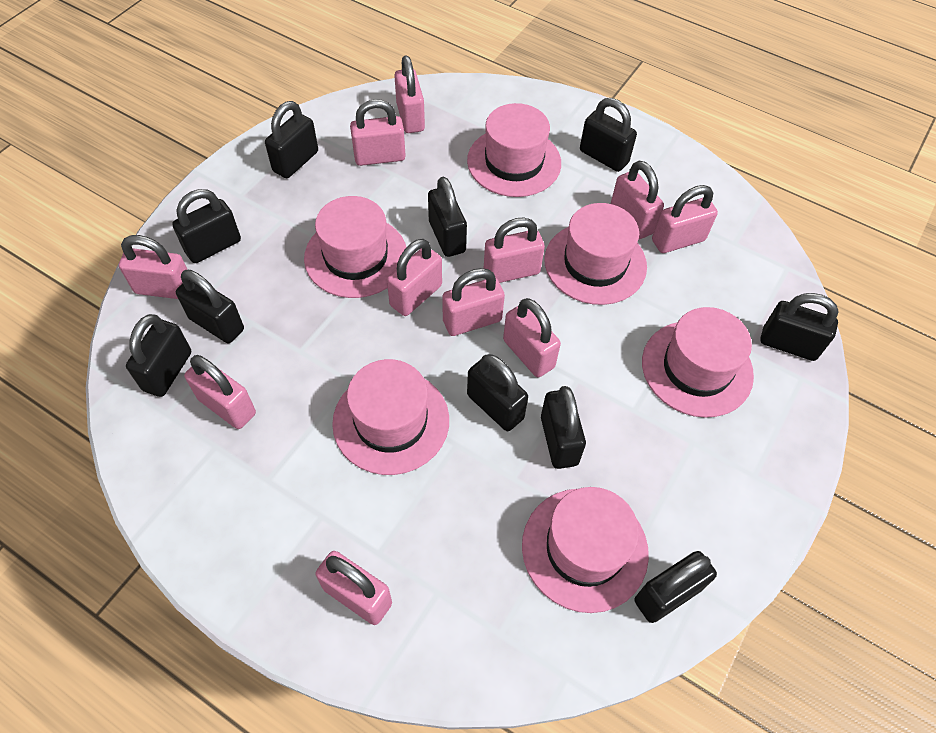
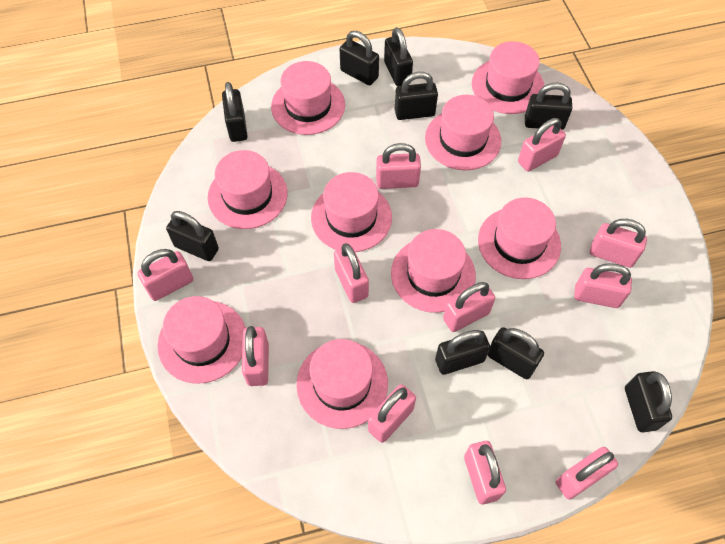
black padlock: 10 -> 9
pink hat: 6 -> 9

